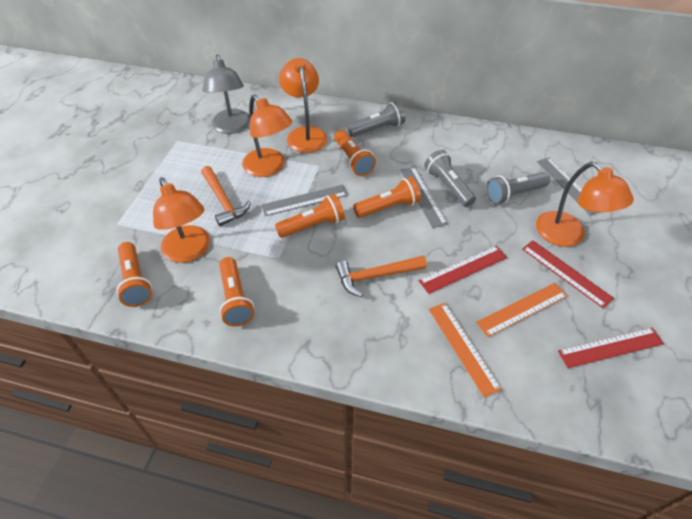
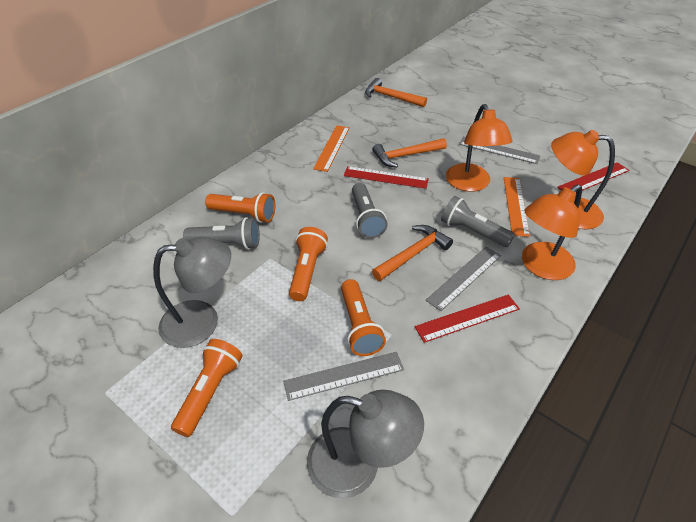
grey lamp: 1 -> 2
orange flashlight: 5 -> 4
orange hammer: 2 -> 3
orange lamp: 4 -> 3

